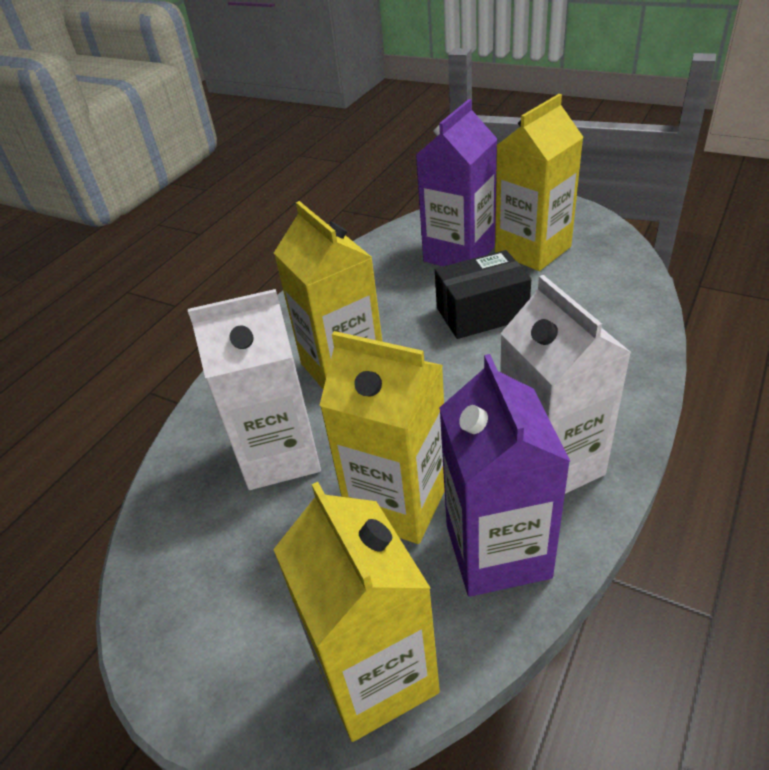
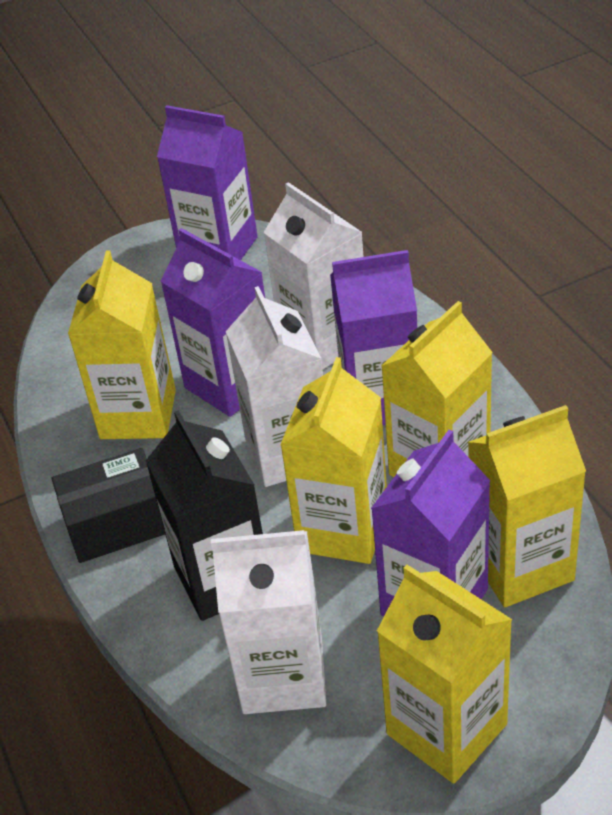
black carton: 0 -> 1
purple carton: 2 -> 4
white carton: 2 -> 3
yellow carton: 4 -> 5

